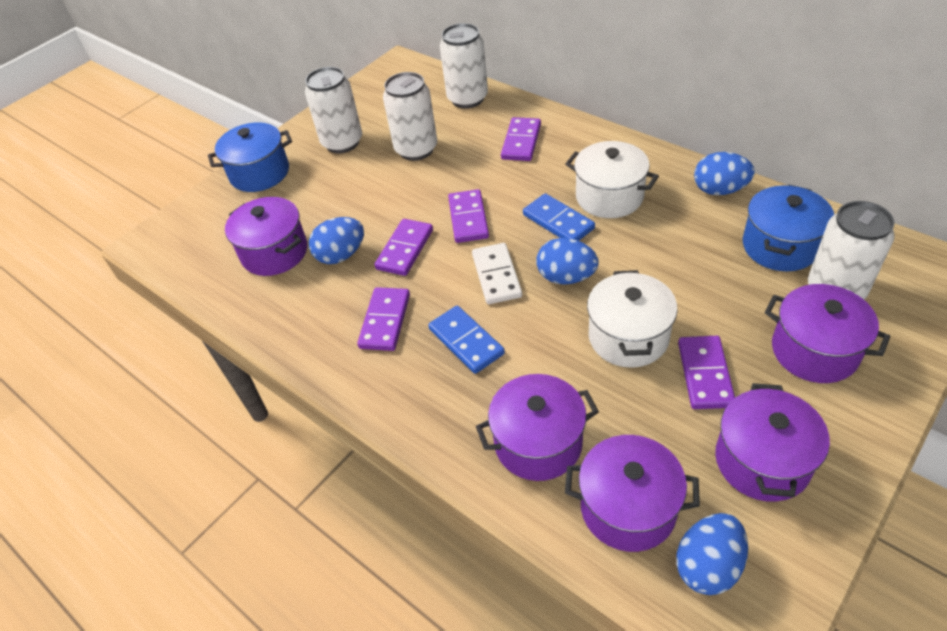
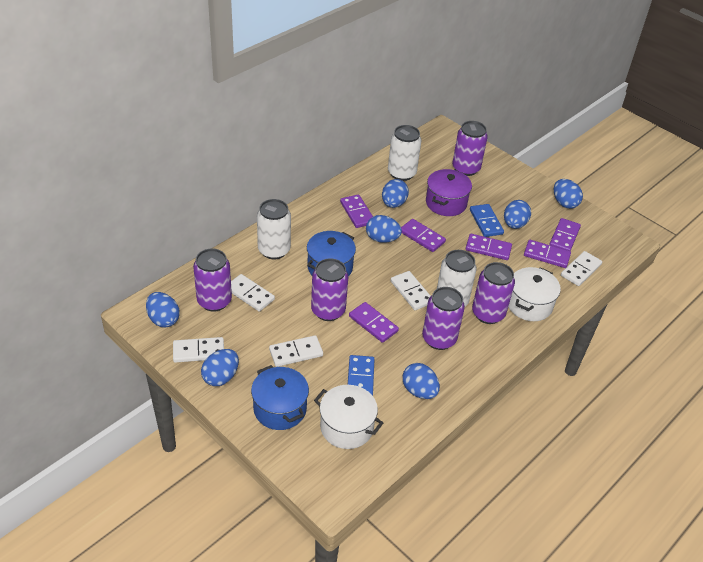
blue egg: 4 -> 7
purple can: 0 -> 5
purple domino: 5 -> 6
purple pot: 5 -> 1
white can: 4 -> 3
white domino: 1 -> 5

